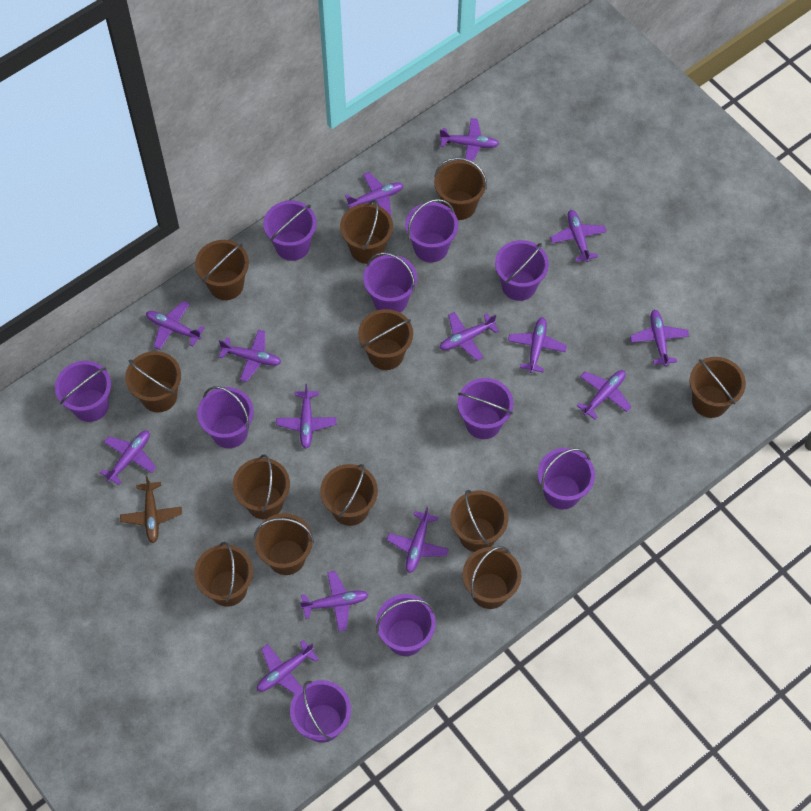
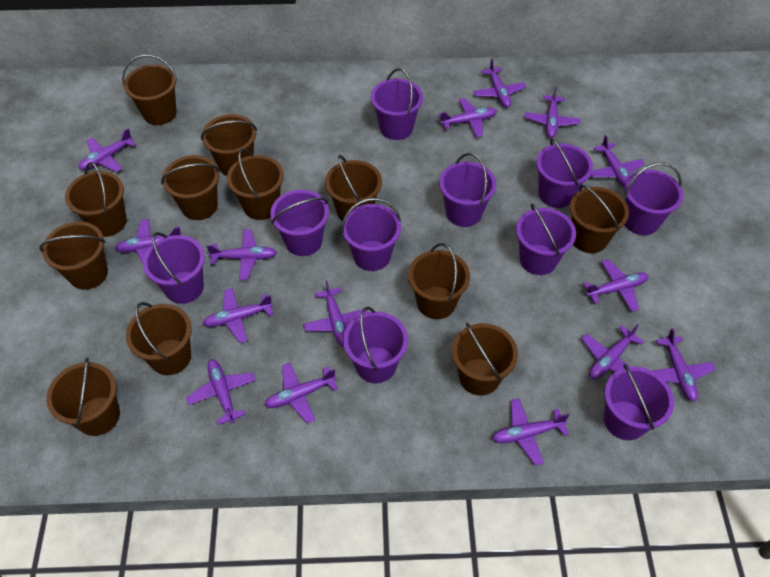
brown plane: 1 -> 0
purple plane: 14 -> 15

